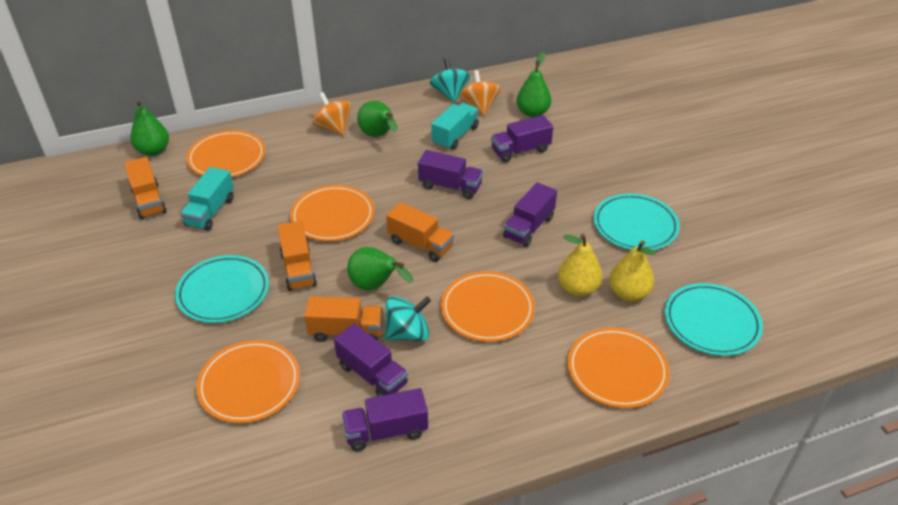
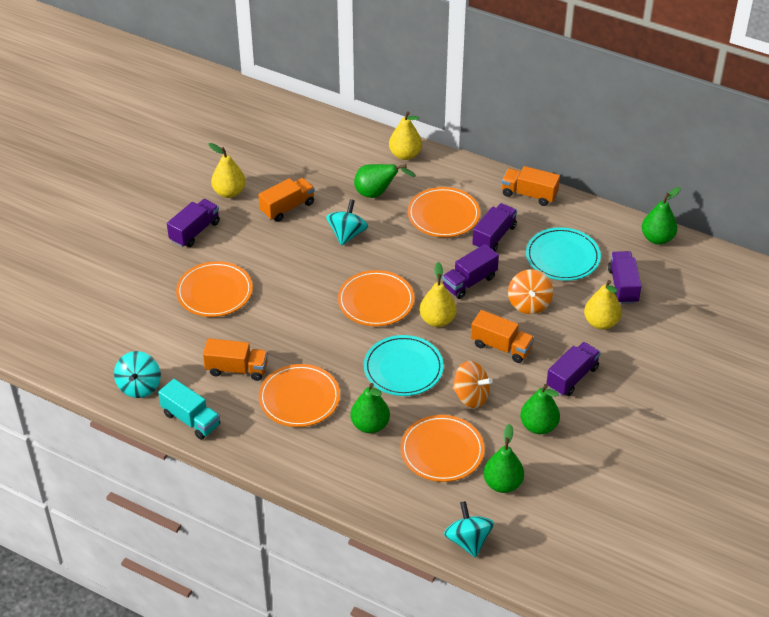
green pear: 4 -> 5
turquoise plate: 3 -> 2
turquoise spinning top: 2 -> 3
turquoise truck: 2 -> 1
yellow pear: 2 -> 4

